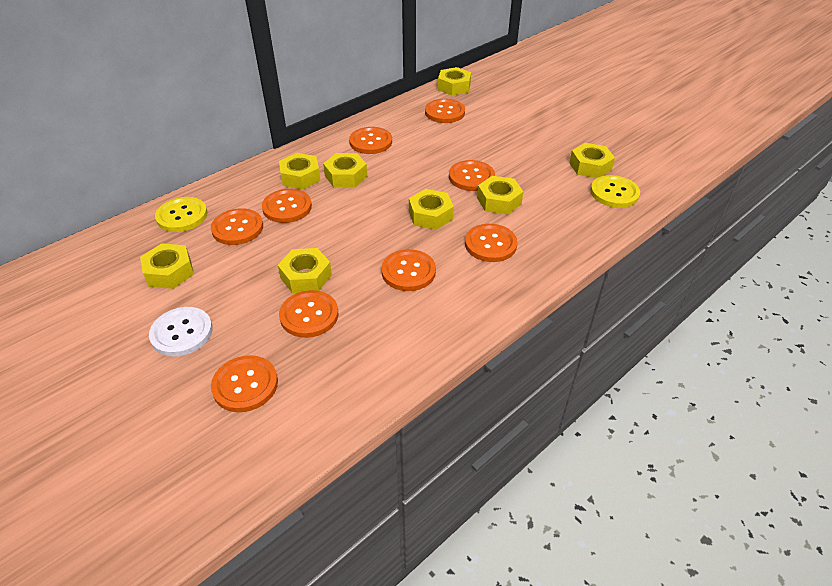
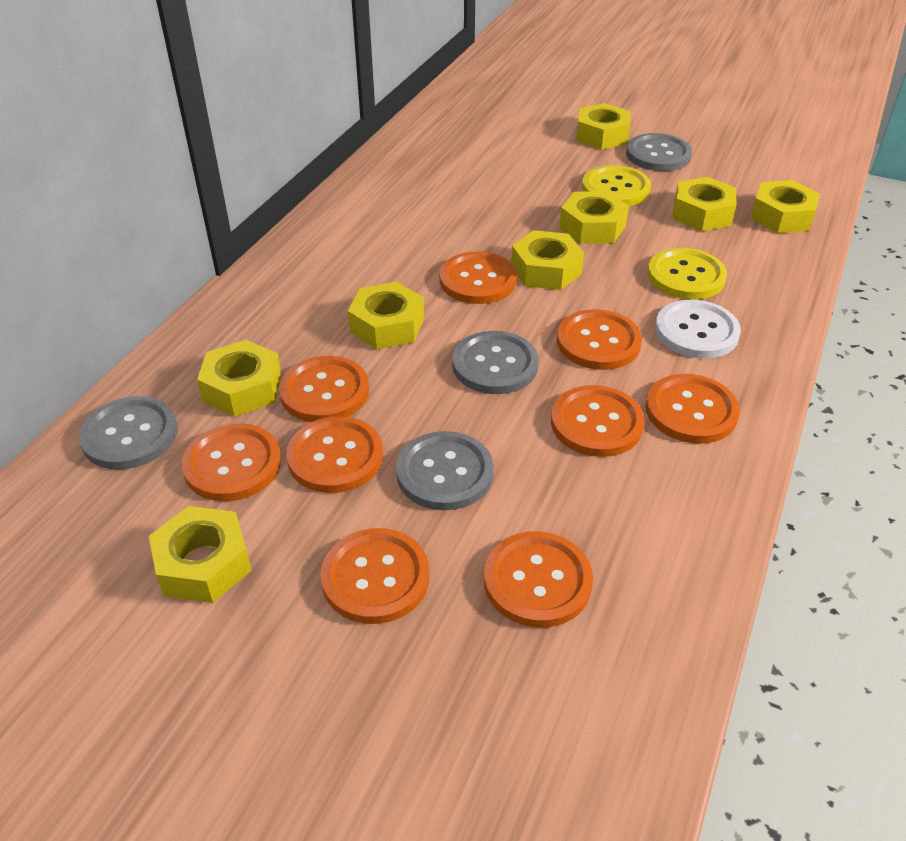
grey button: 0 -> 4

